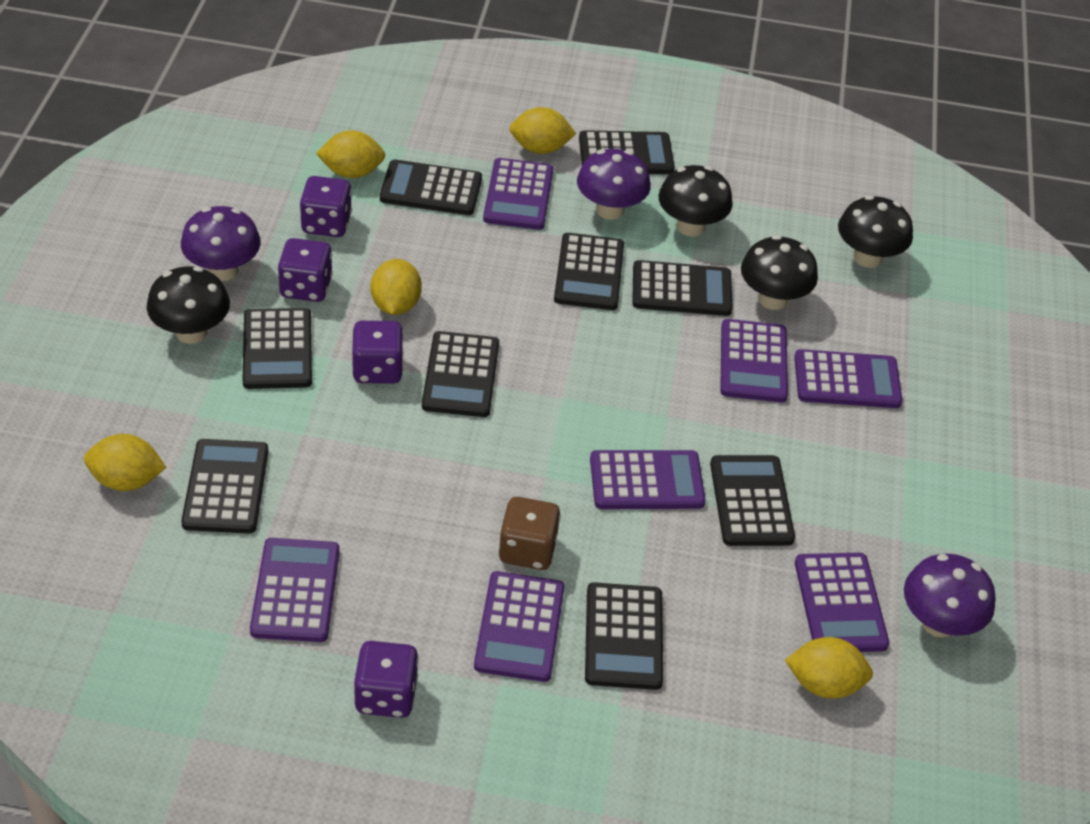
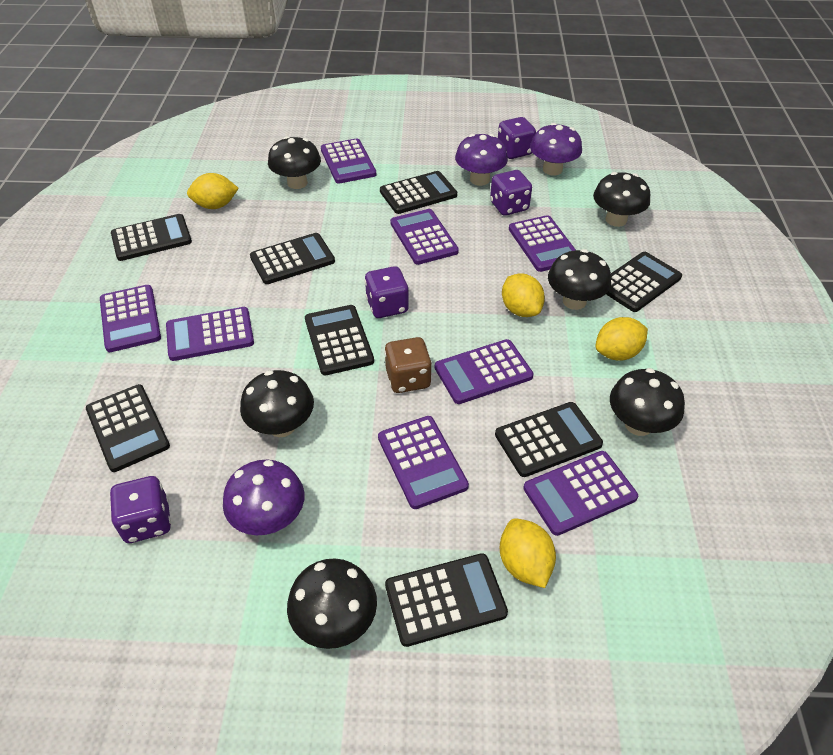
black calculator: 9 -> 8
black mushroom: 4 -> 6
purple calculator: 7 -> 8
yellow lemon: 5 -> 4

